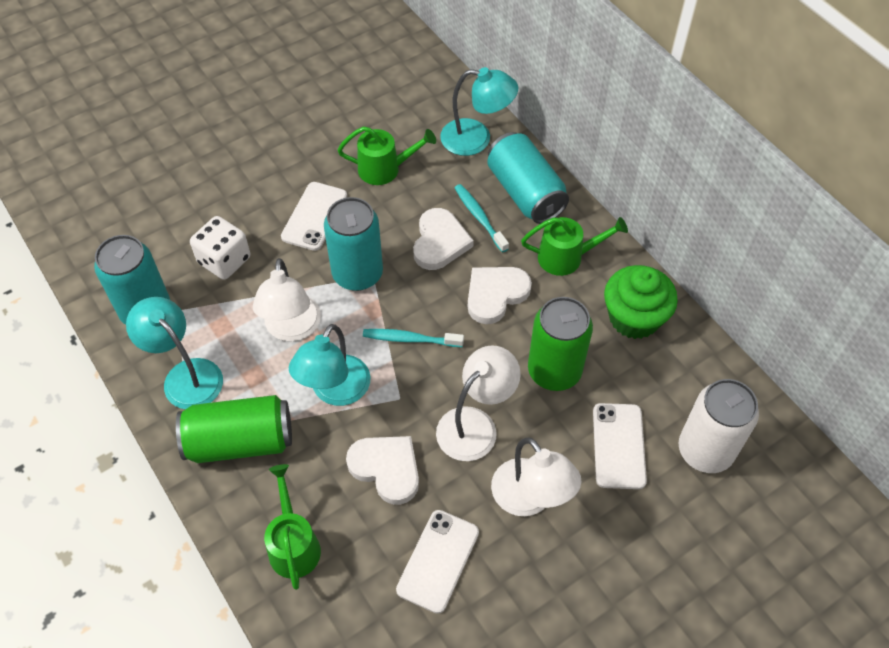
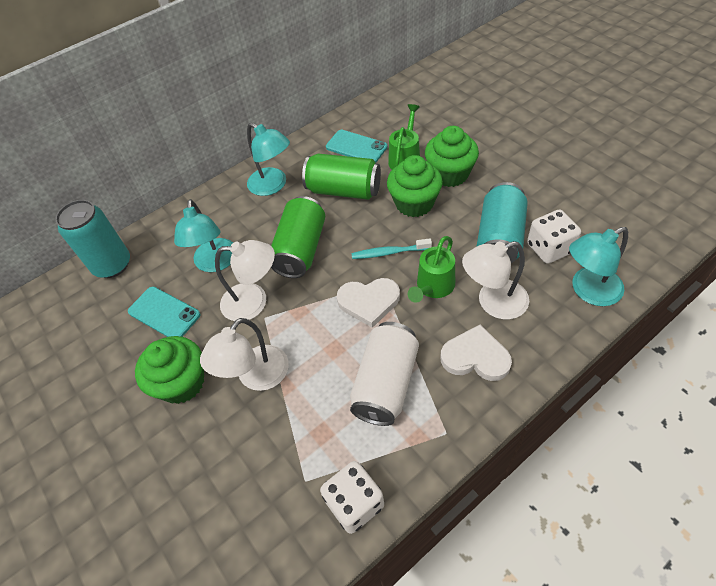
green cupcake: 1 -> 3
green watering can: 3 -> 2
turquoise can: 3 -> 2
turquoise phone: 0 -> 2
turquoise toothbrush: 2 -> 1
white dice: 1 -> 2
white heart: 3 -> 2
white phone: 3 -> 0

